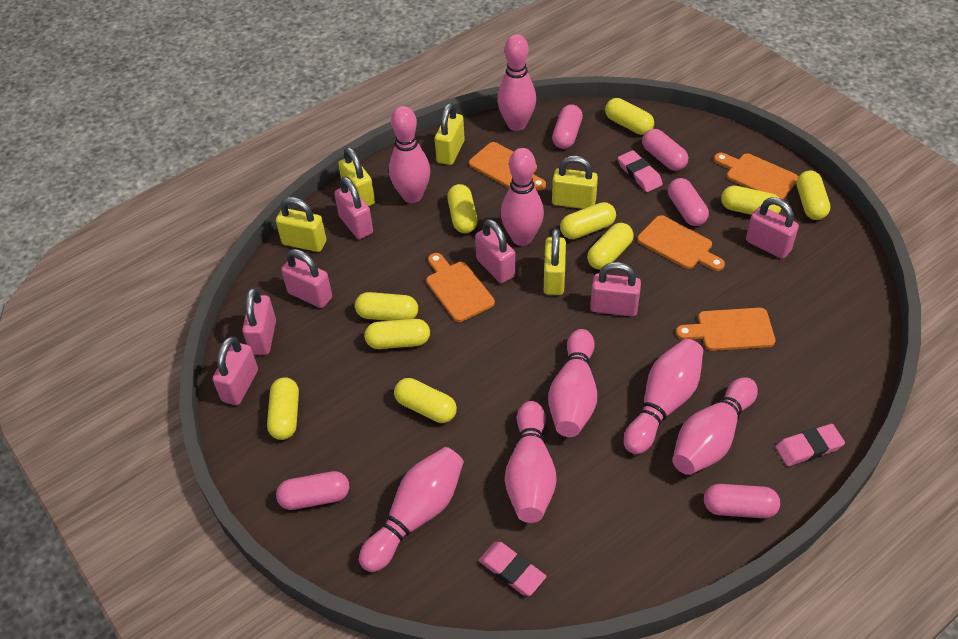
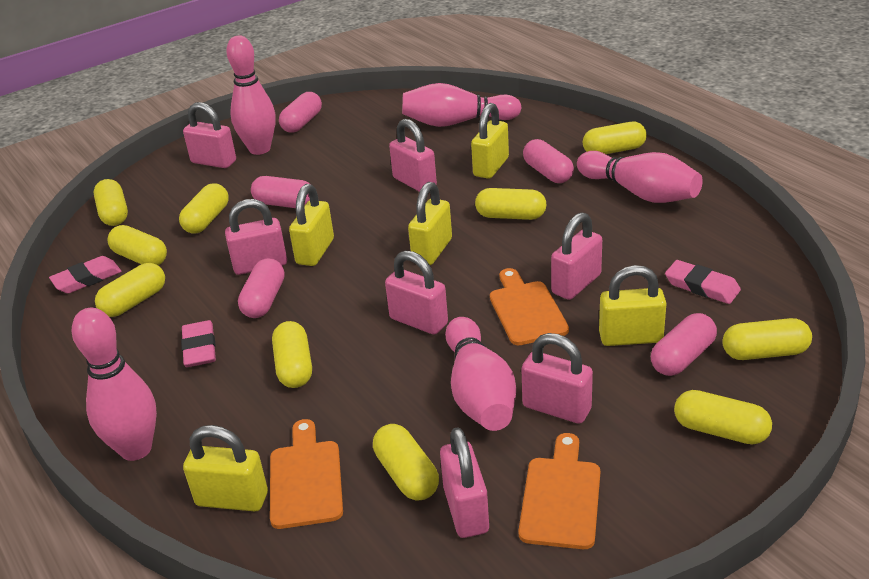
orange cutting board: 5 -> 3
pink bowling pin: 8 -> 5

